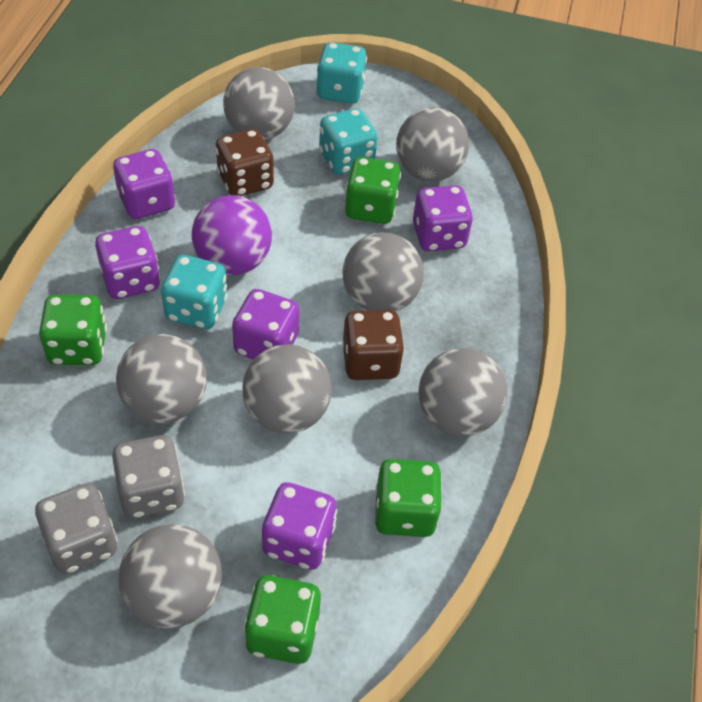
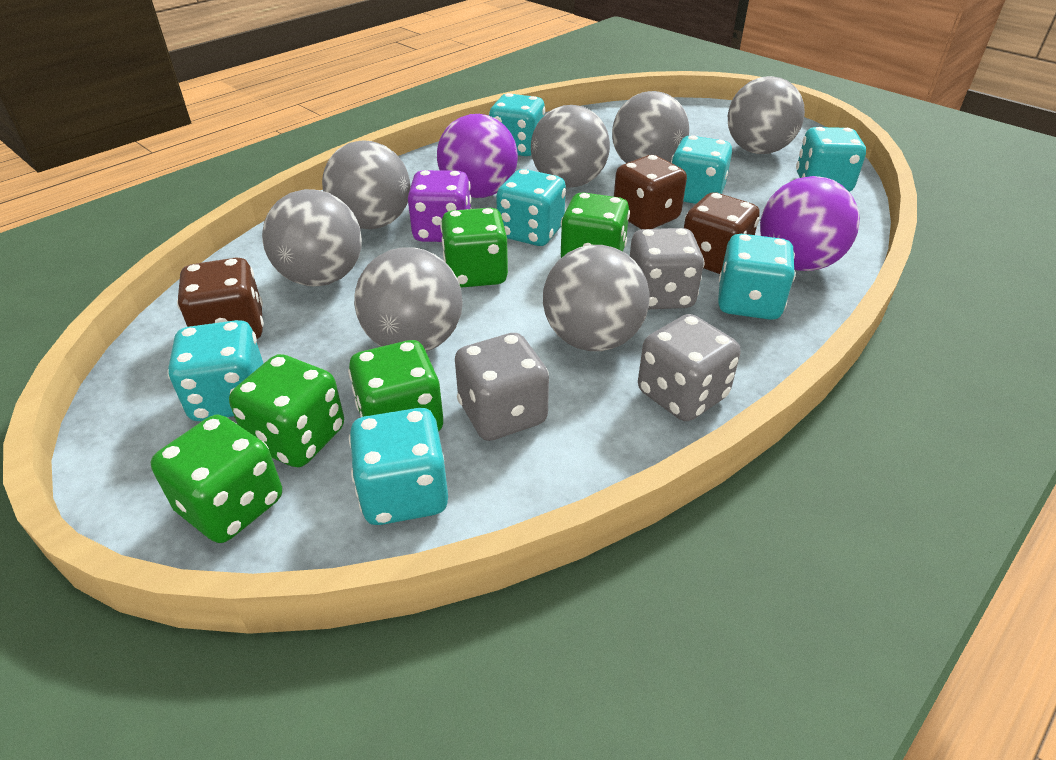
brown dice: 2 -> 3
green dice: 4 -> 5
grey dice: 2 -> 3
purple ball: 1 -> 2
purple dice: 5 -> 1
turquoise dice: 3 -> 7

